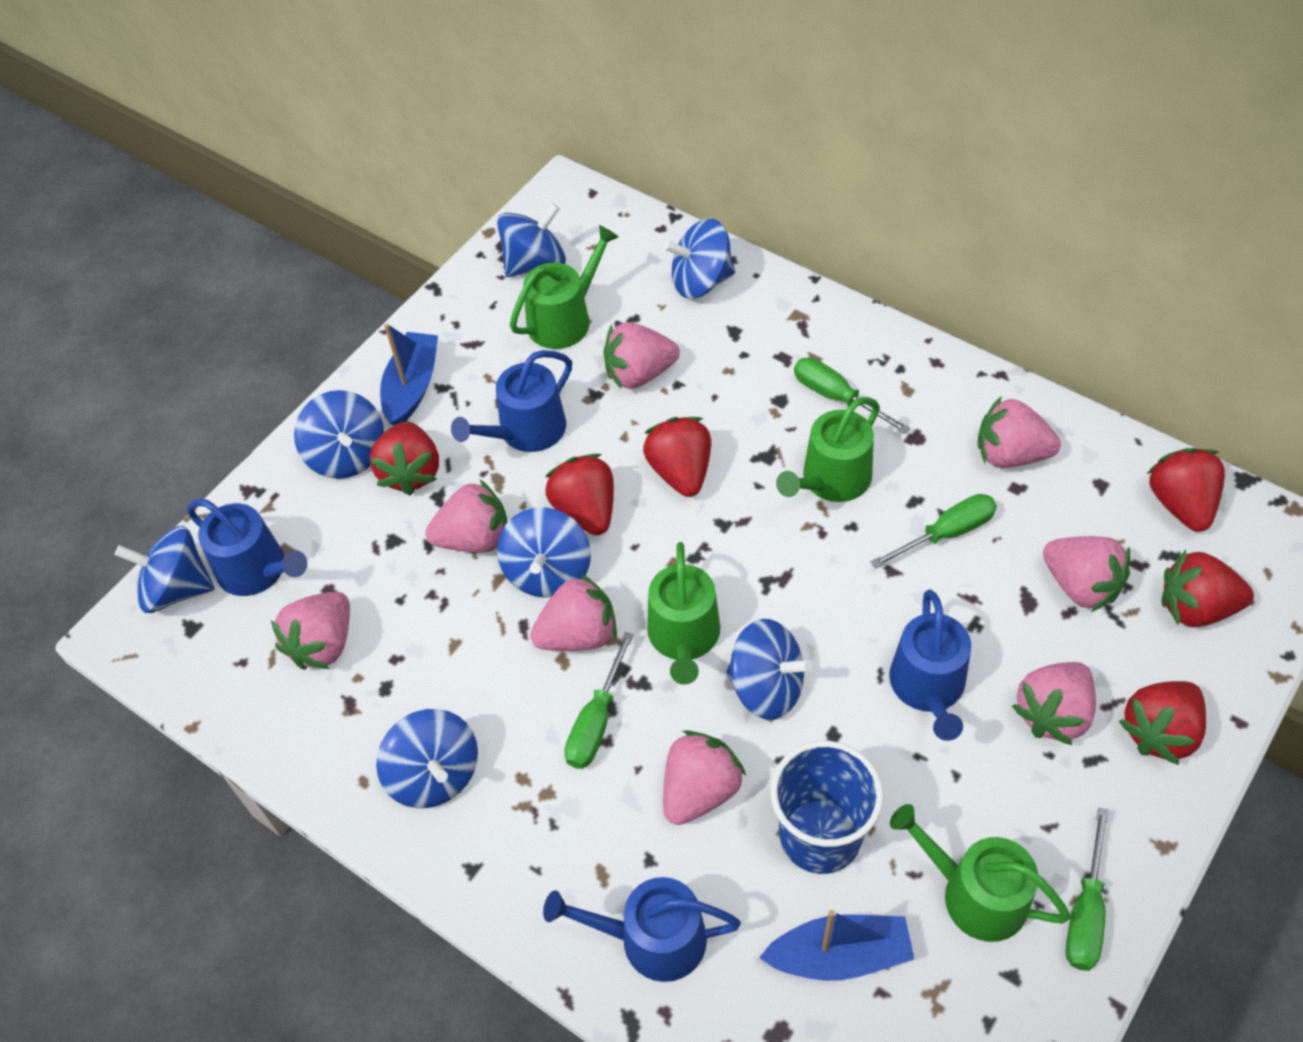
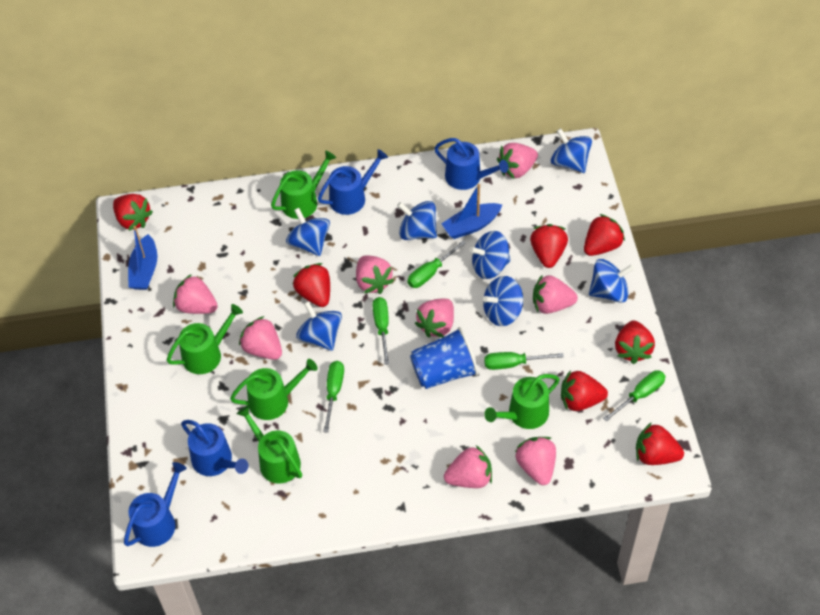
green screwdriver: 4 -> 5
green watering can: 4 -> 5
red strawberry: 6 -> 7

